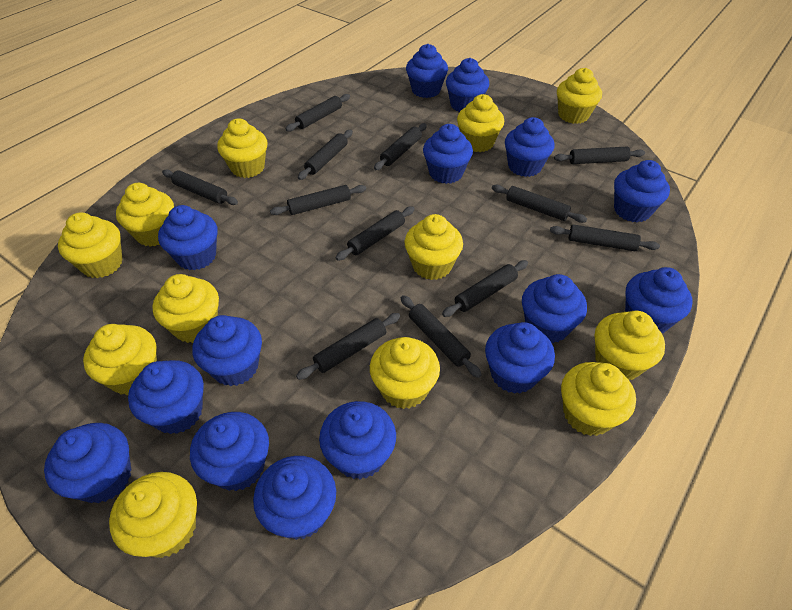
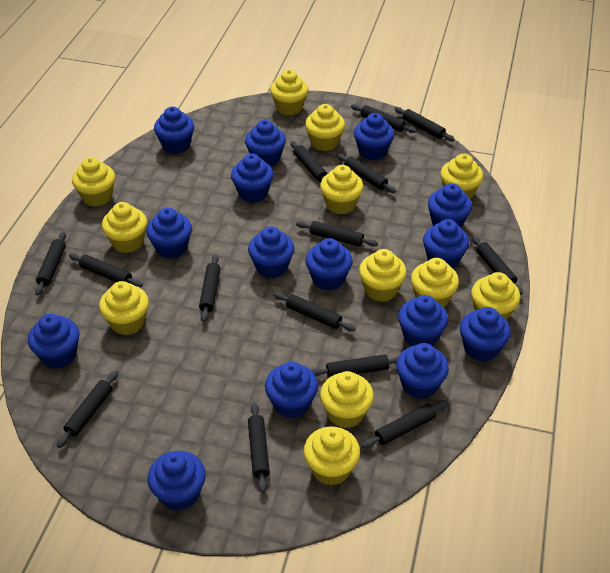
black rolling pin: 12 -> 14

